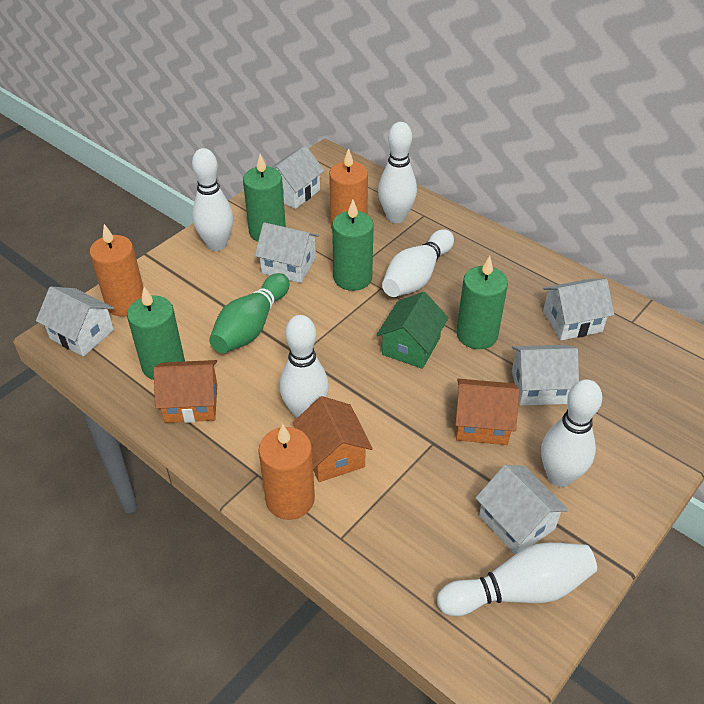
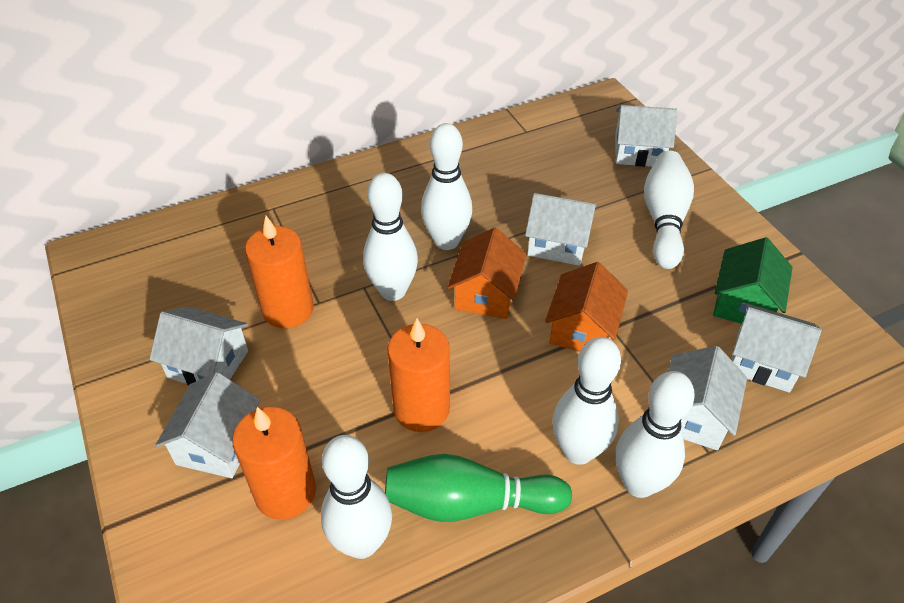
green candle: 4 -> 0
orange house: 3 -> 2

